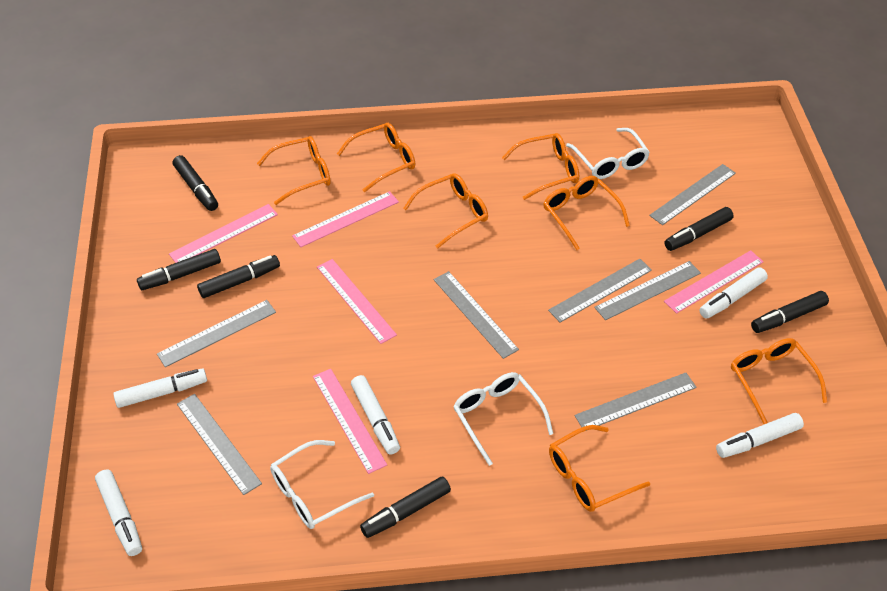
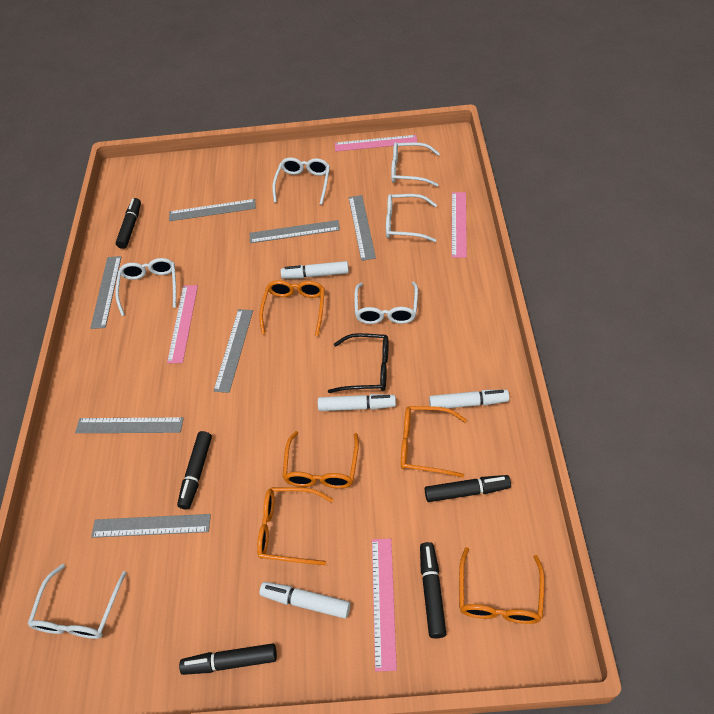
black glasses: 0 -> 1
black marker: 6 -> 5
orange glasses: 7 -> 5
pink ruler: 5 -> 4
white glasses: 3 -> 6
white marker: 5 -> 4

